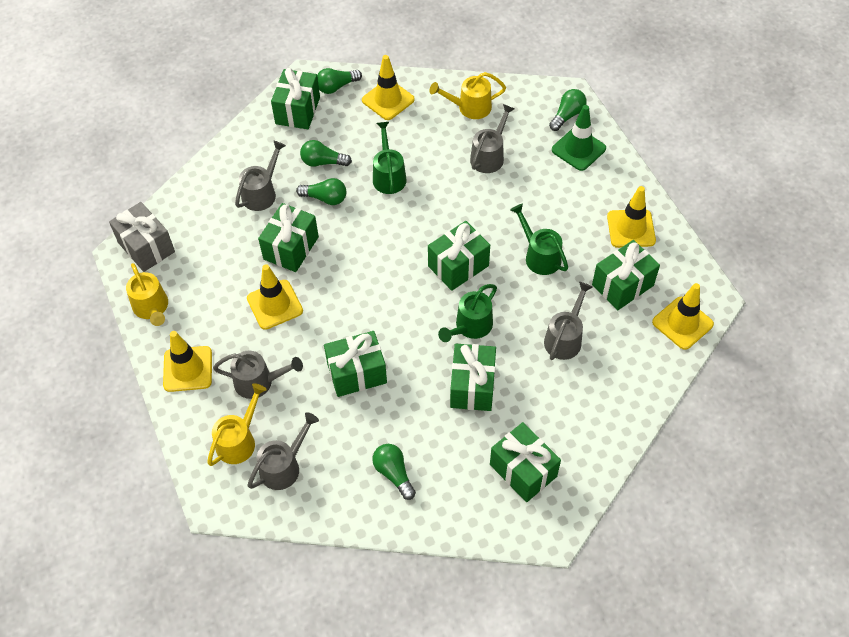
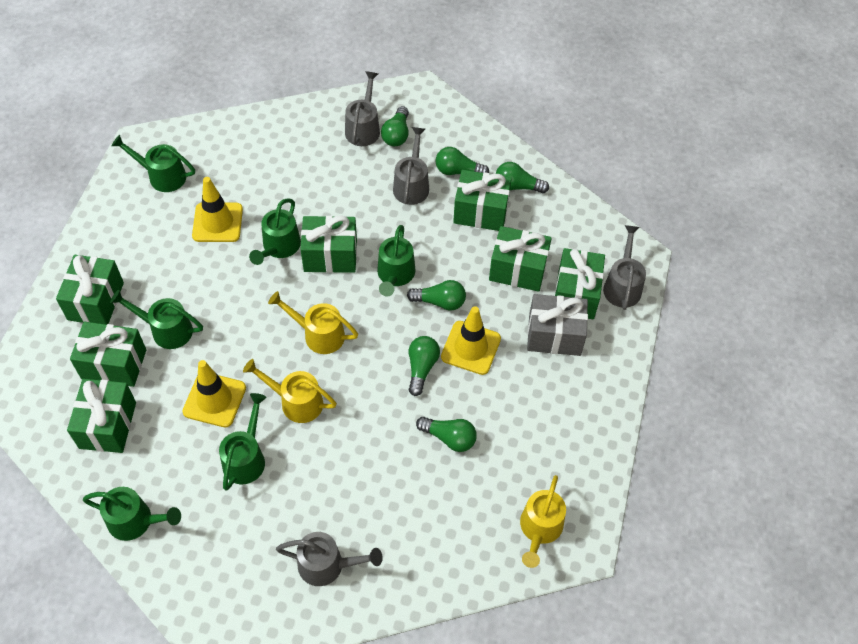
green light bulb: 5 -> 6
green traffic cone: 1 -> 0
green watering can: 3 -> 6
grey watering can: 5 -> 4
yellow traffic cone: 5 -> 3

